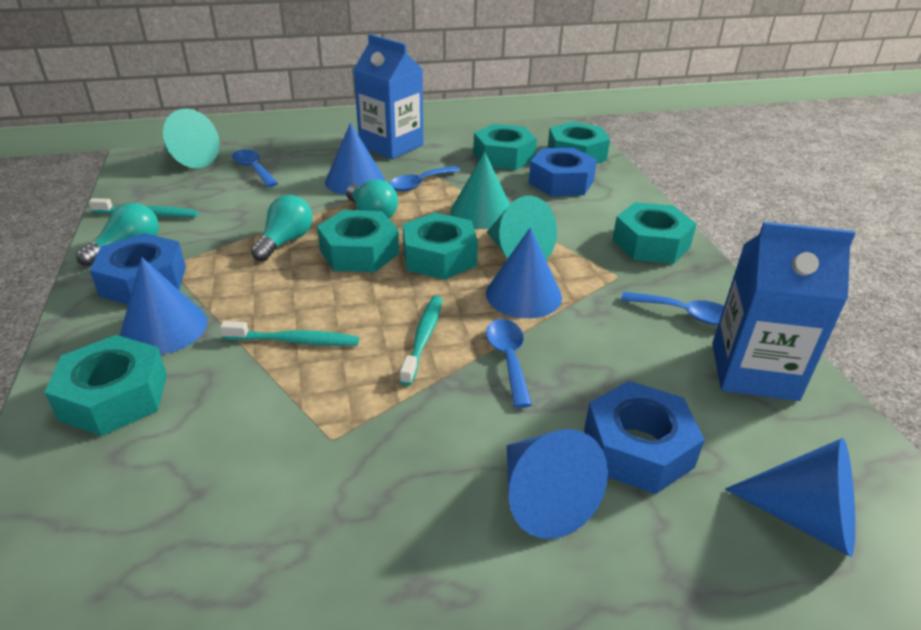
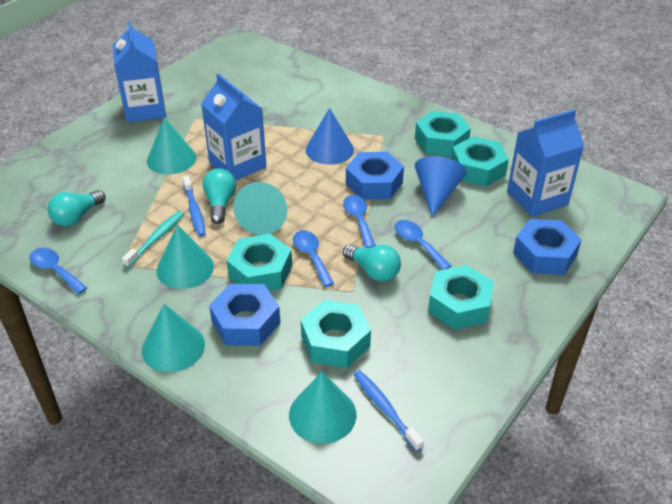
blue carton: 2 -> 3
blue cone: 5 -> 2
blue toothbrush: 0 -> 2
turquoise cone: 3 -> 5
turquoise nut: 6 -> 5
turquoise toothbrush: 3 -> 1

